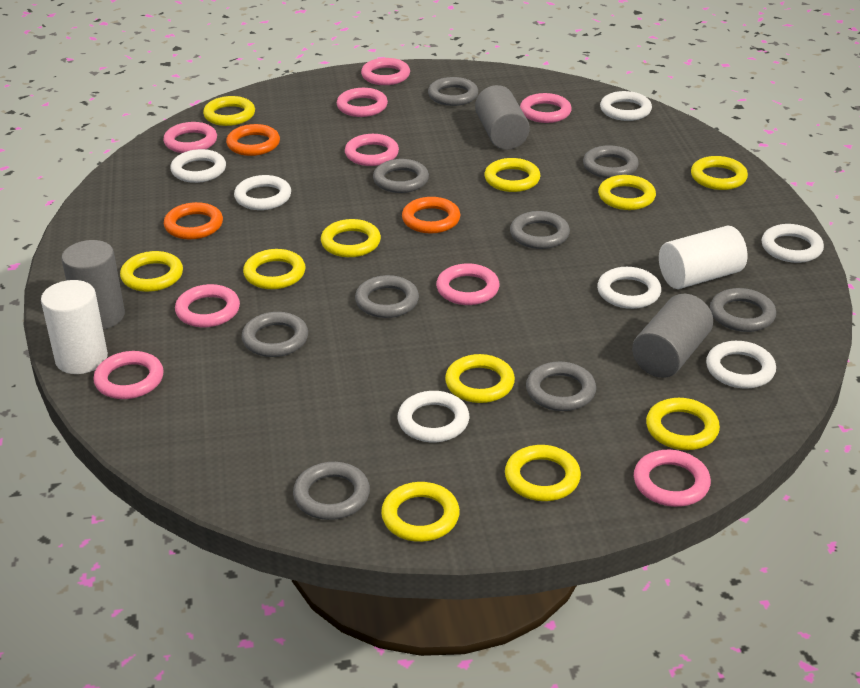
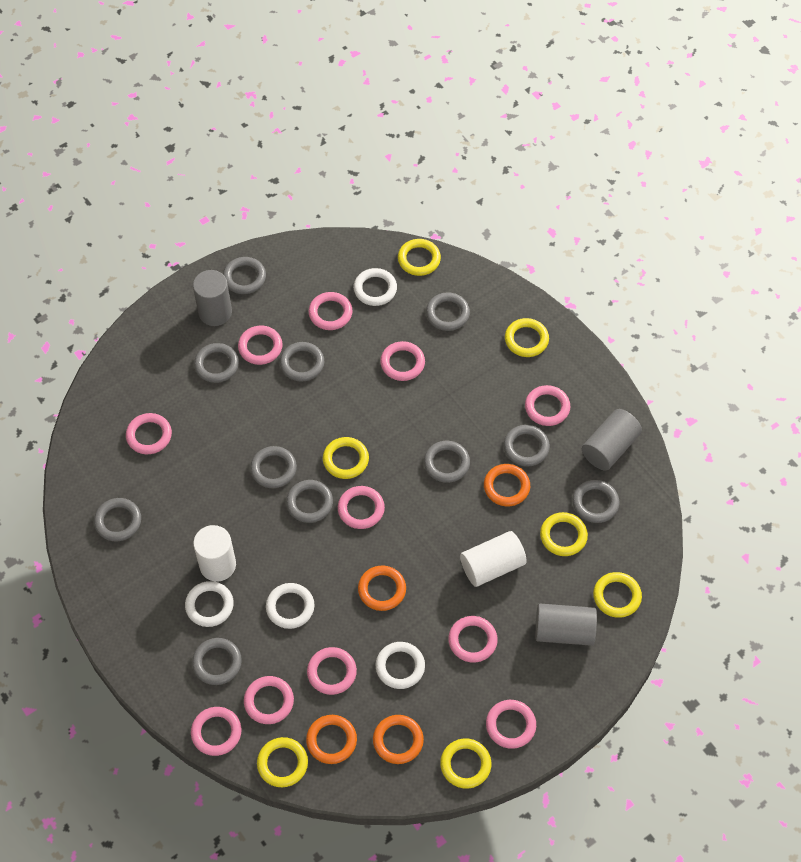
grey ring: 9 -> 11
orange ring: 3 -> 4
pink ring: 9 -> 11
white ring: 7 -> 4
yellow ring: 11 -> 7

